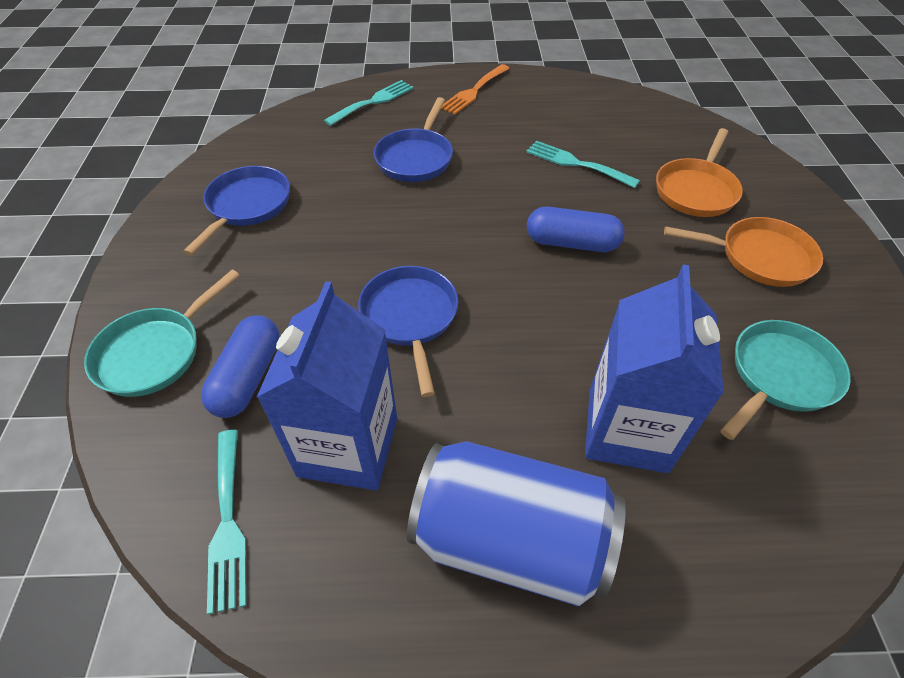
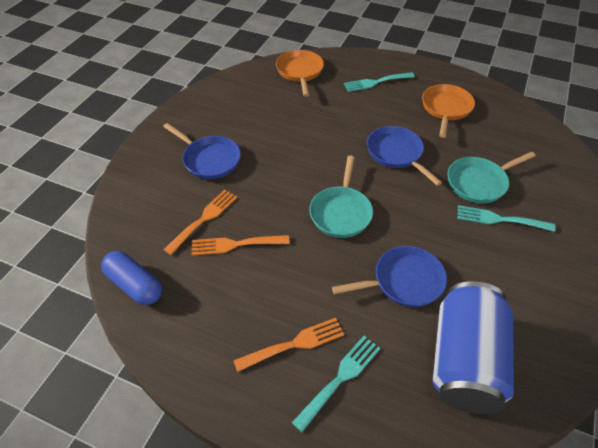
blue capsule: 2 -> 1
blue carton: 2 -> 0
orange fork: 1 -> 3

